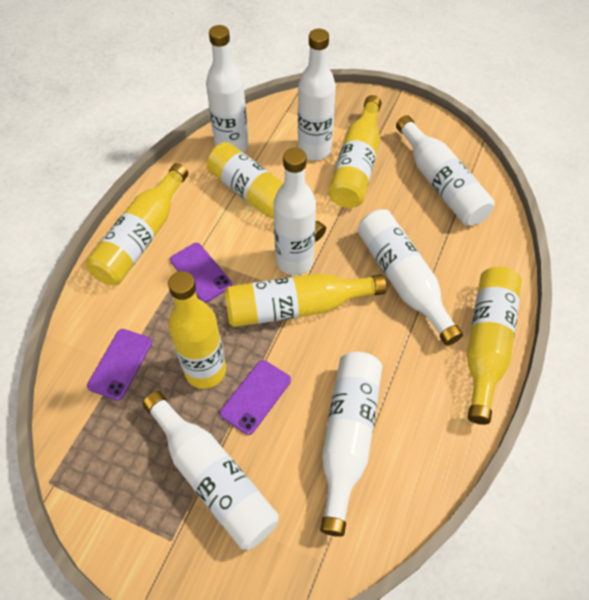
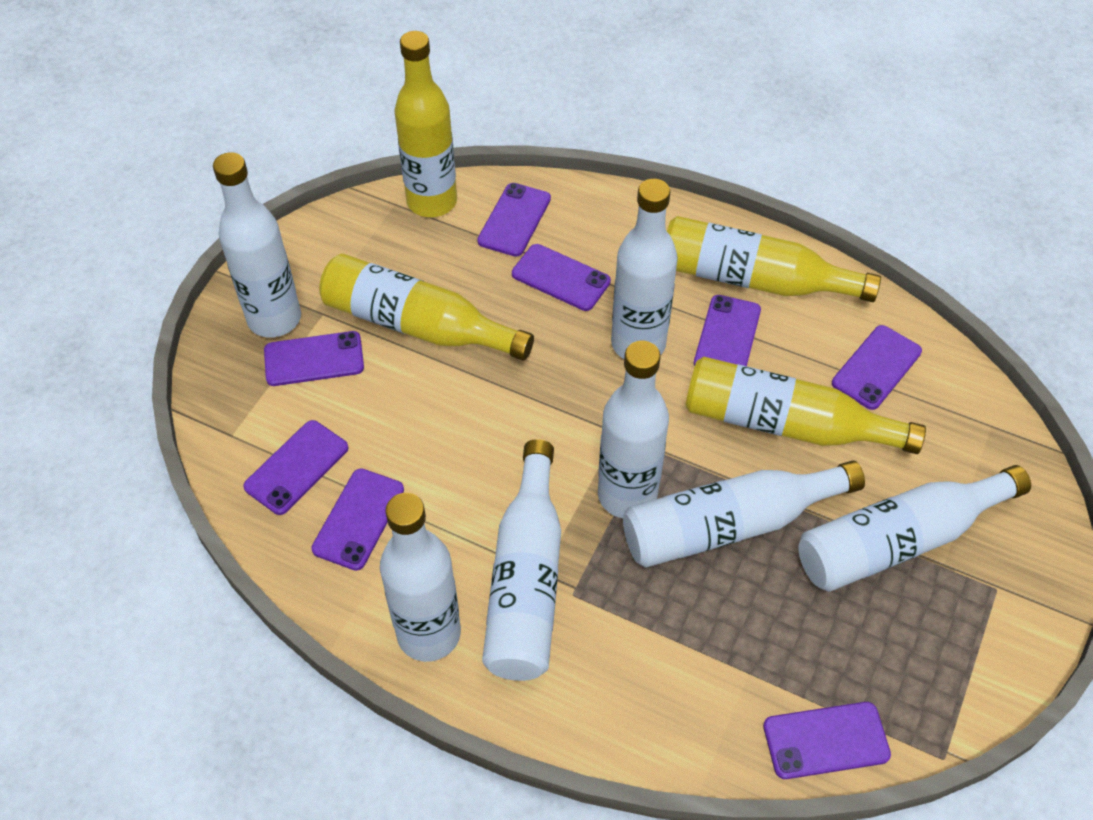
purple phone: 3 -> 8
yellow bottle: 6 -> 4

